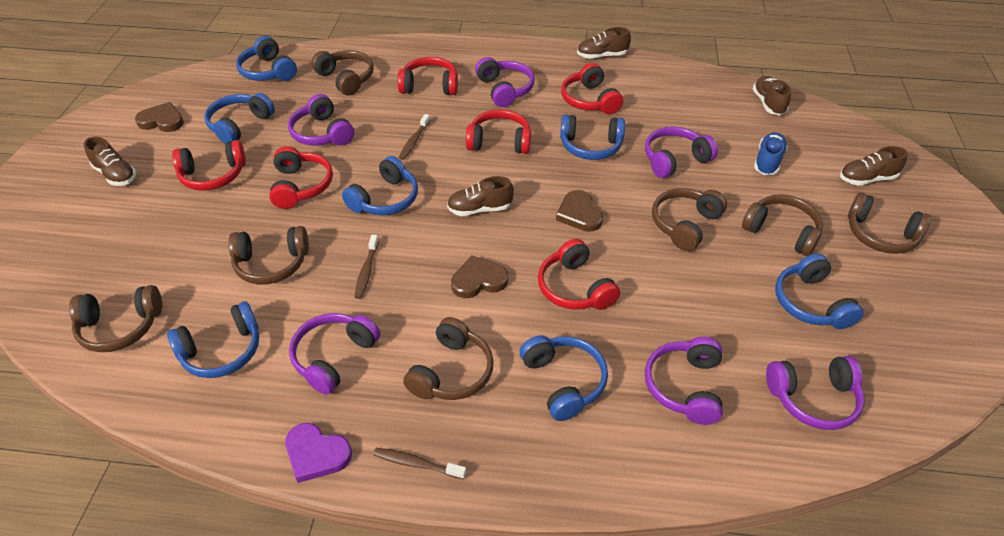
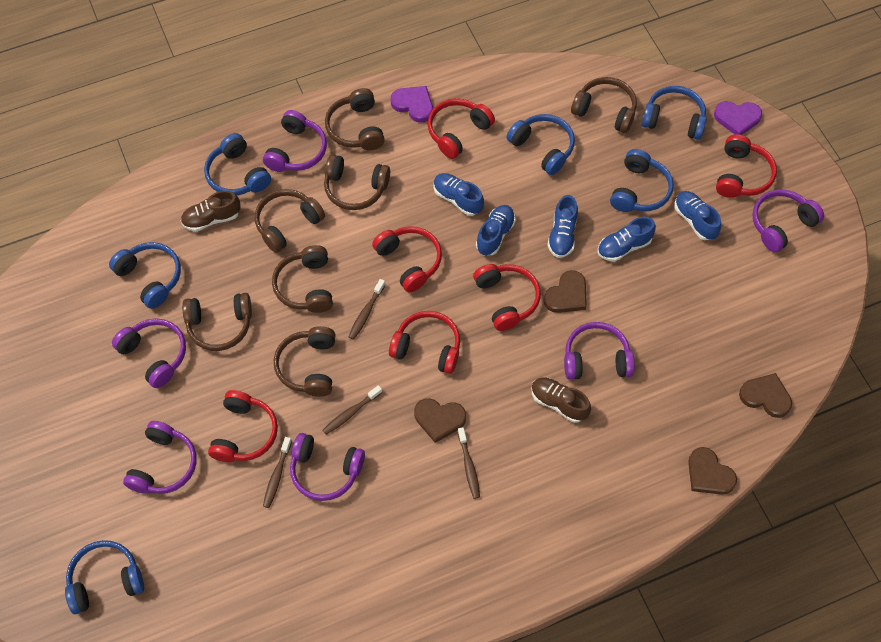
blue headphones: 7 -> 6
blue shoe: 1 -> 5
brown heart: 3 -> 4
brown shoe: 5 -> 2
brown toothbrush: 3 -> 4
purple heart: 1 -> 2

